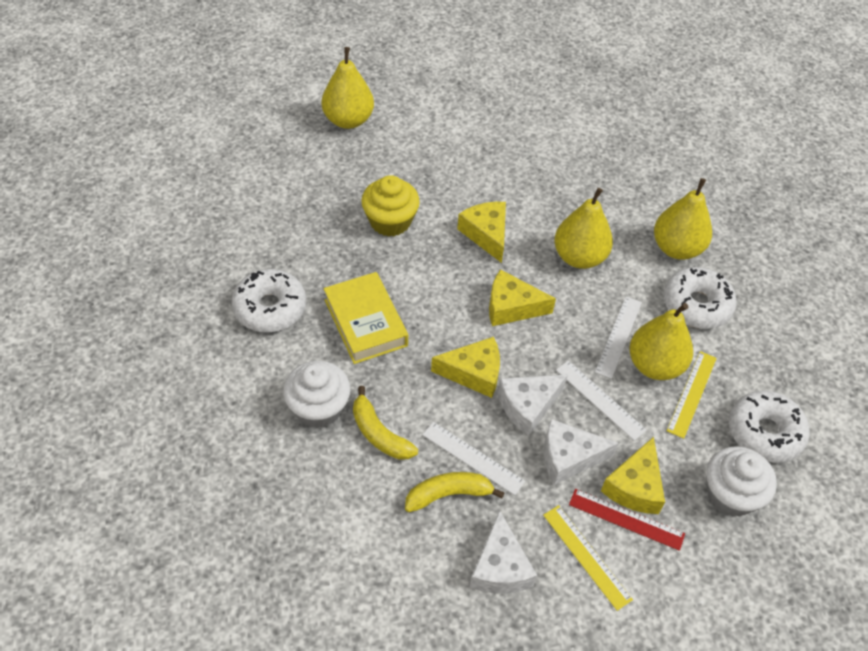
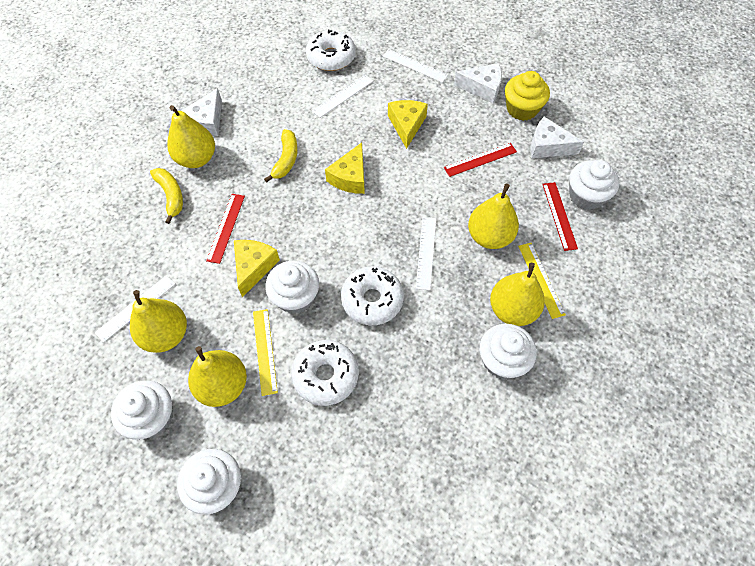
red ruler: 1 -> 3
white cupcake: 2 -> 5
white ruler: 3 -> 4
yellow book: 1 -> 0
yellow cheese: 4 -> 3
yellow pear: 4 -> 5

